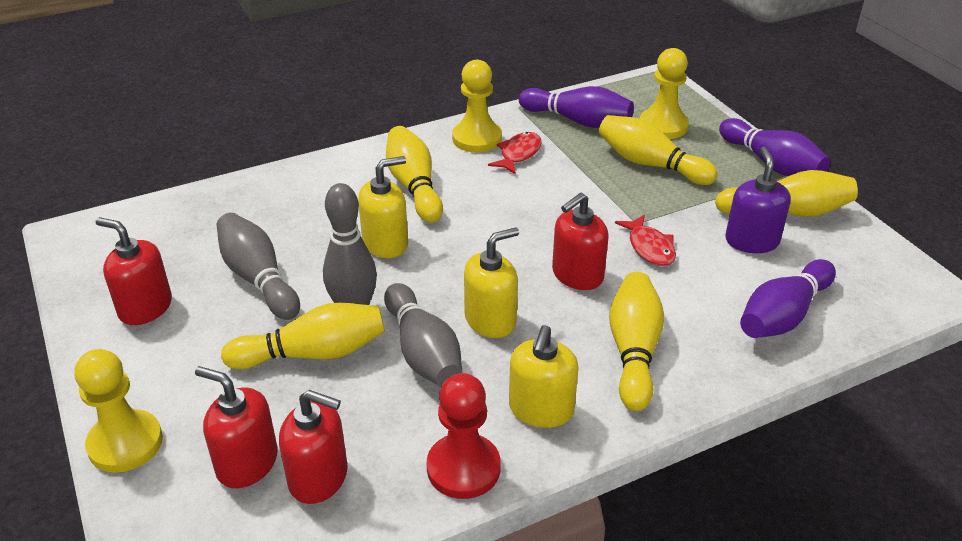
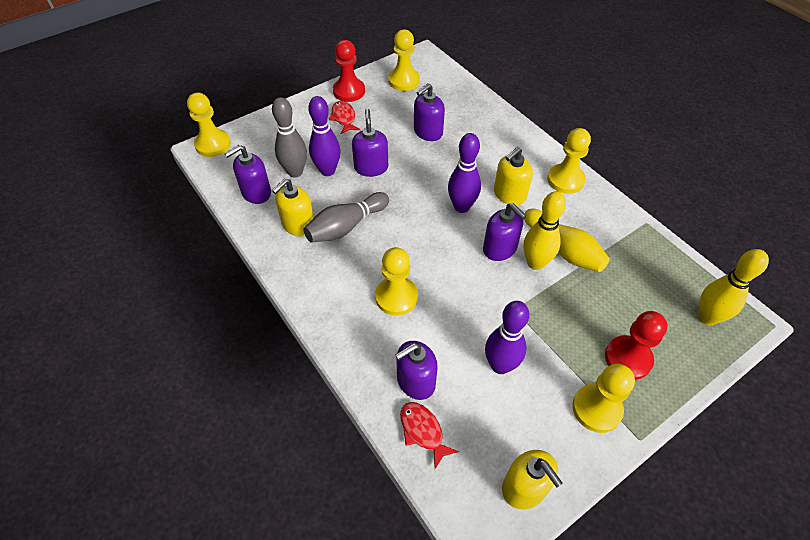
grey bowling pin: 3 -> 2
purple soap dispenser: 1 -> 5
red pawn: 1 -> 2
red soap dispenser: 4 -> 0
yellow bowling pin: 5 -> 3
yellow pawn: 3 -> 5

